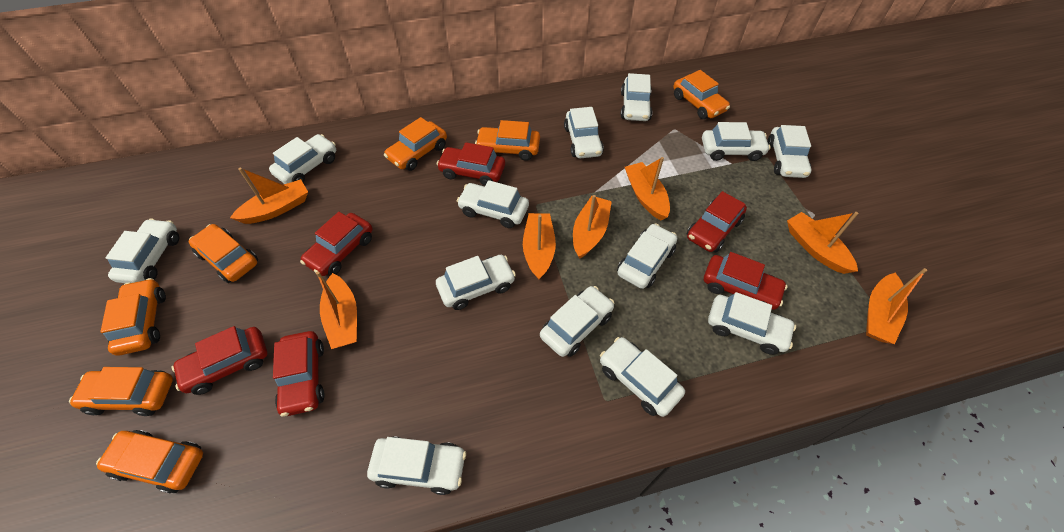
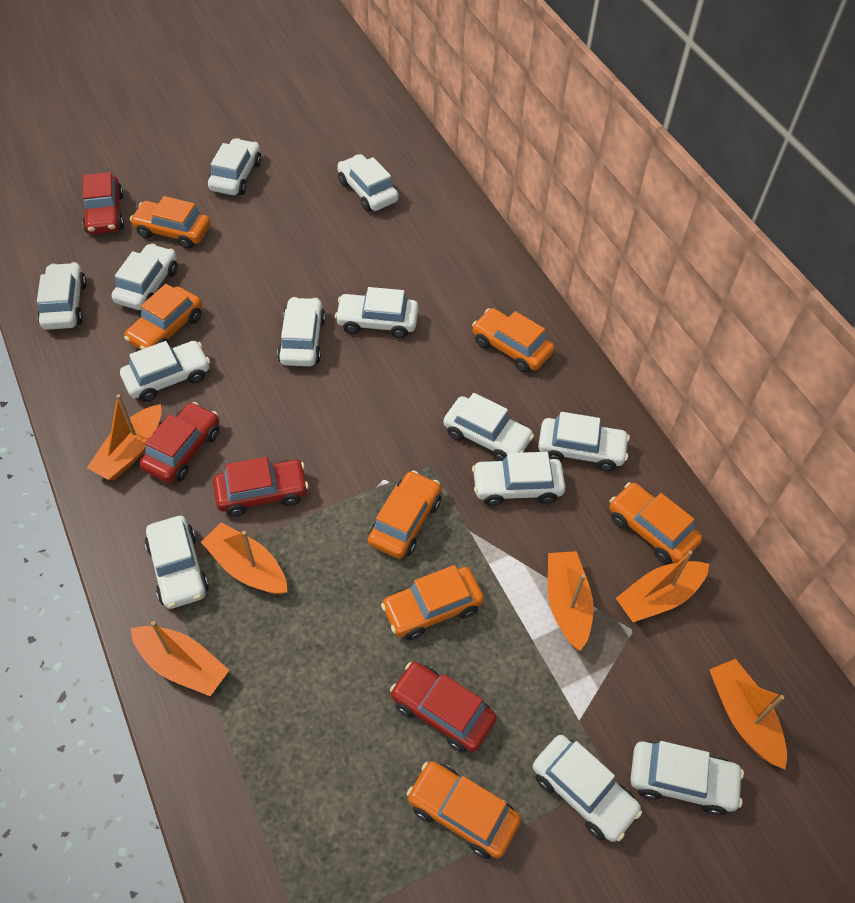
orange boat: 7 -> 6
red car: 6 -> 4

